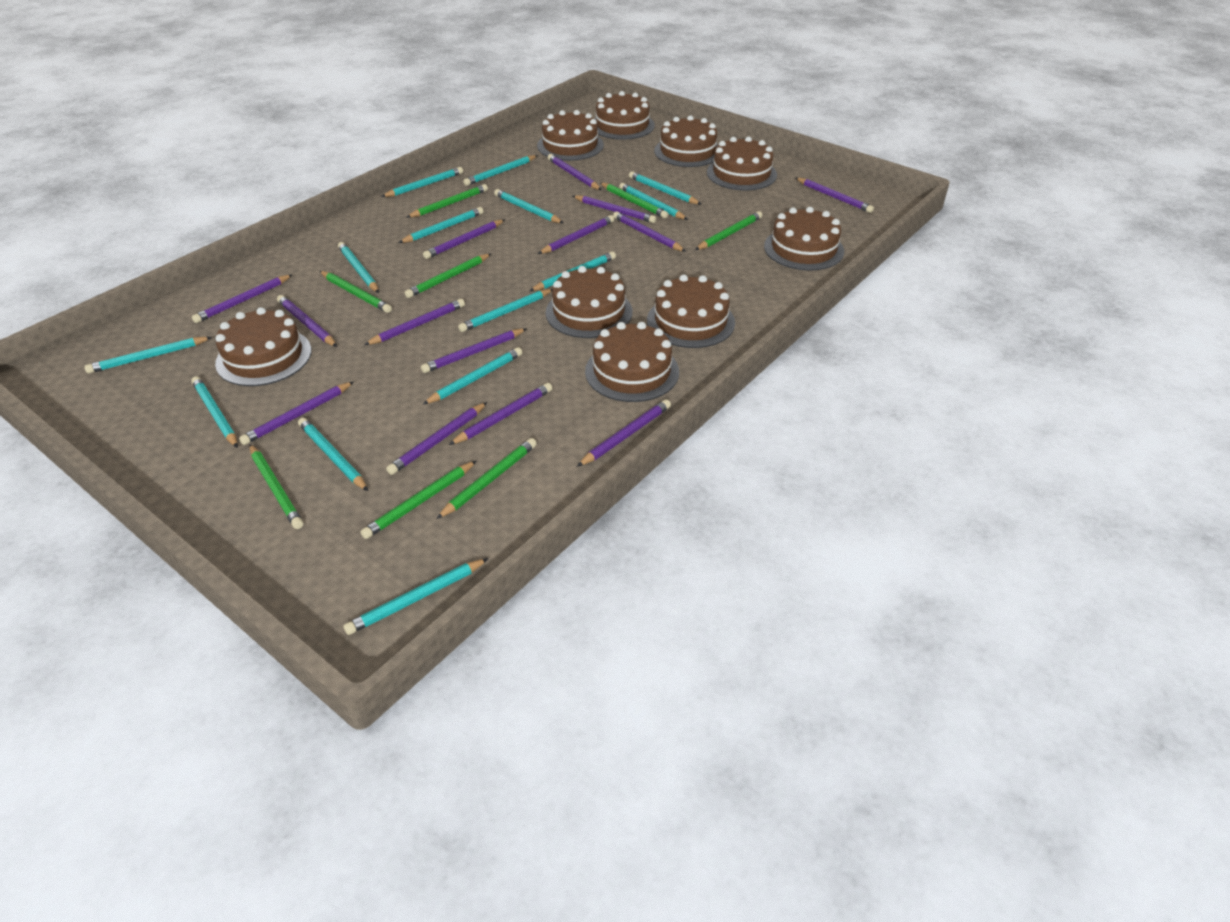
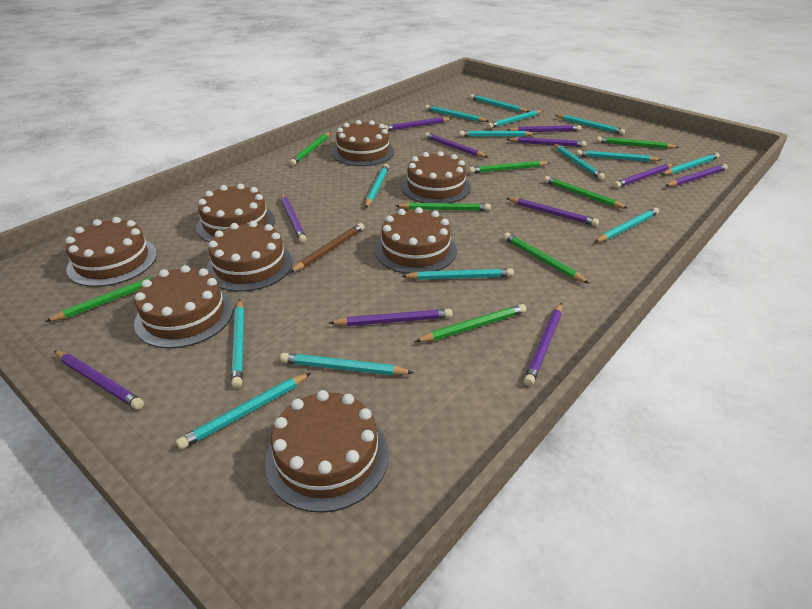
brown cake: 9 -> 8
brown pencil: 0 -> 1
purple pencil: 14 -> 11

